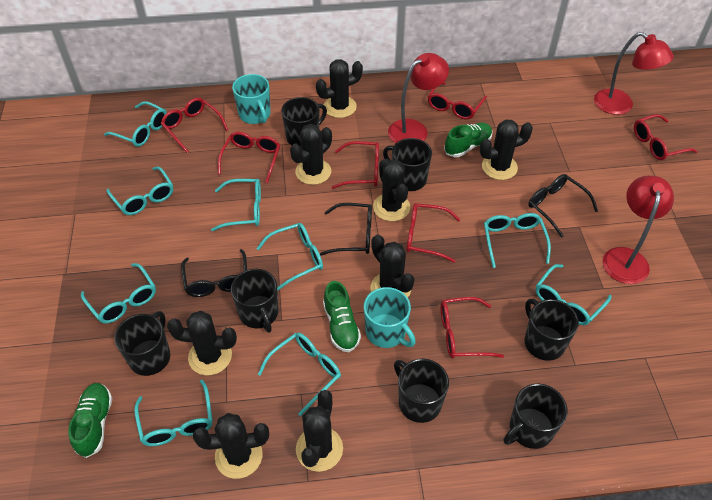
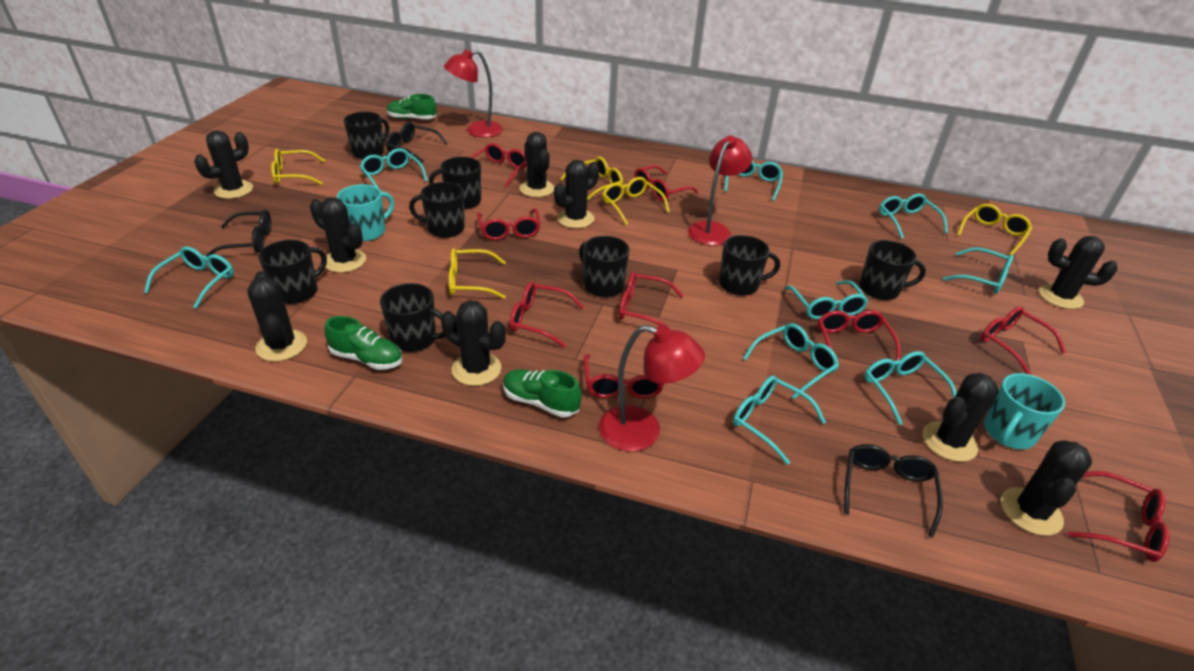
black cactus: 8 -> 9
black mug: 7 -> 8
red glasses: 7 -> 9
yellow glasses: 0 -> 5

